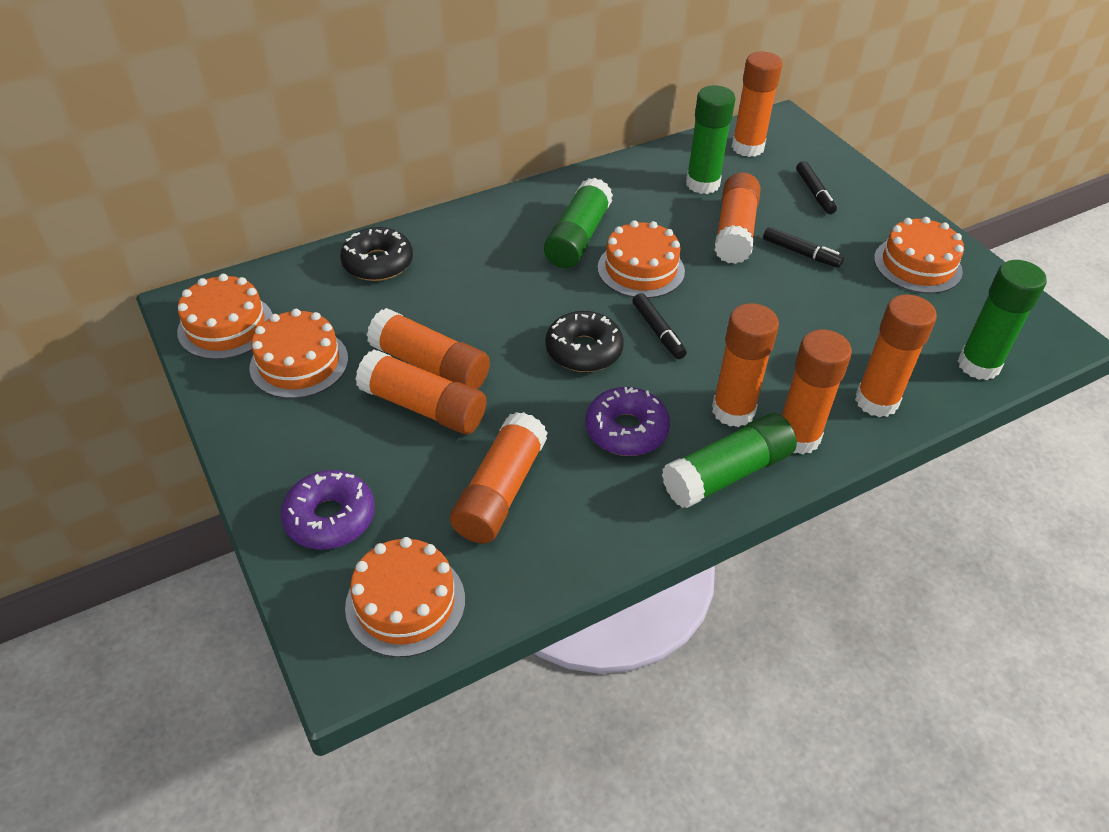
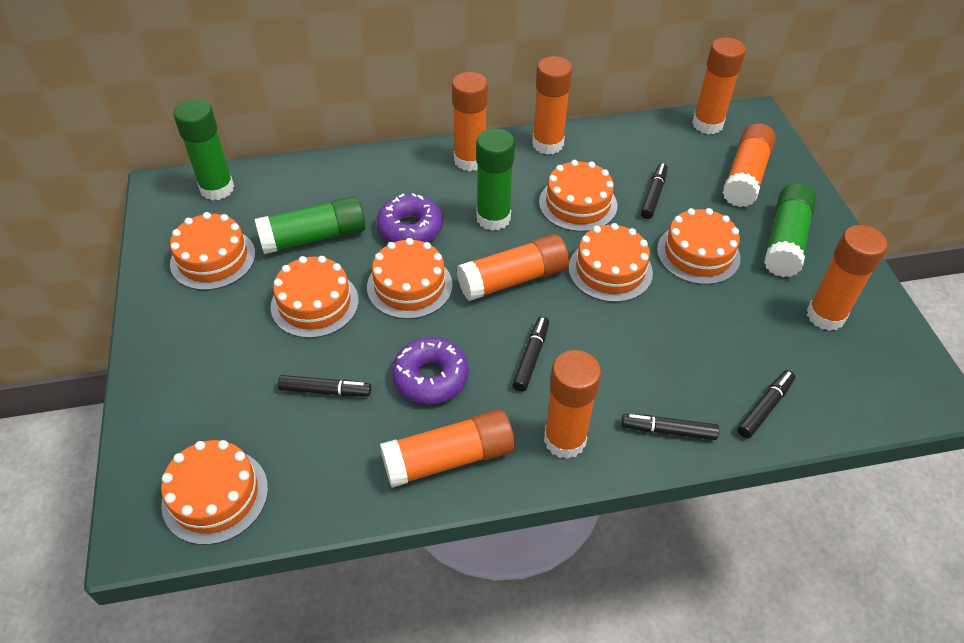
black donut: 2 -> 0
black marker: 3 -> 5
orange cake: 5 -> 7

